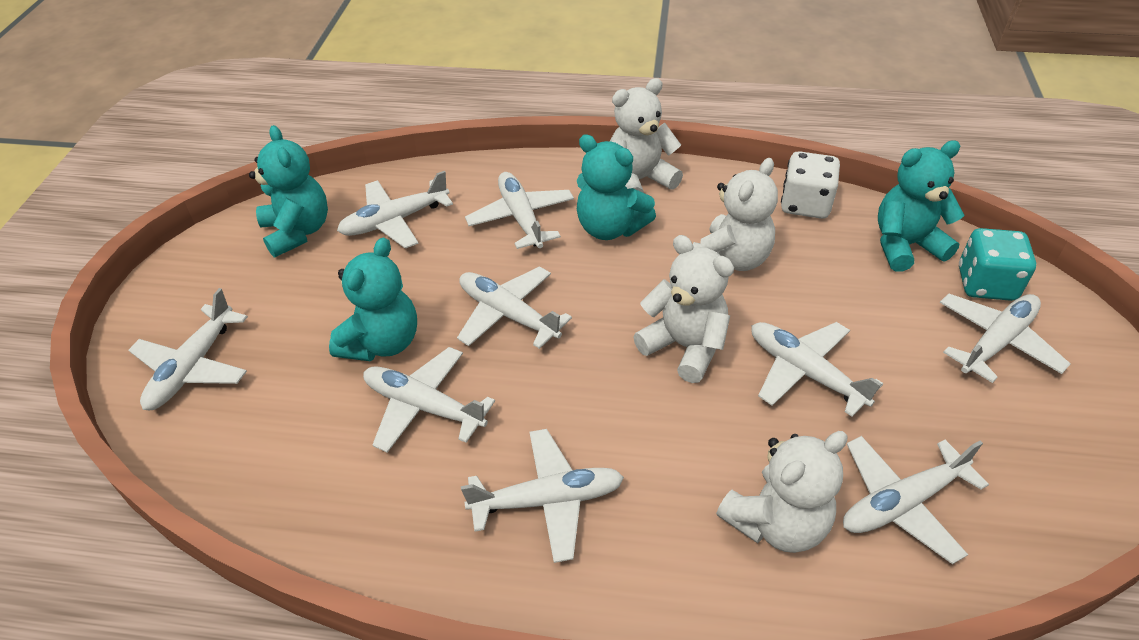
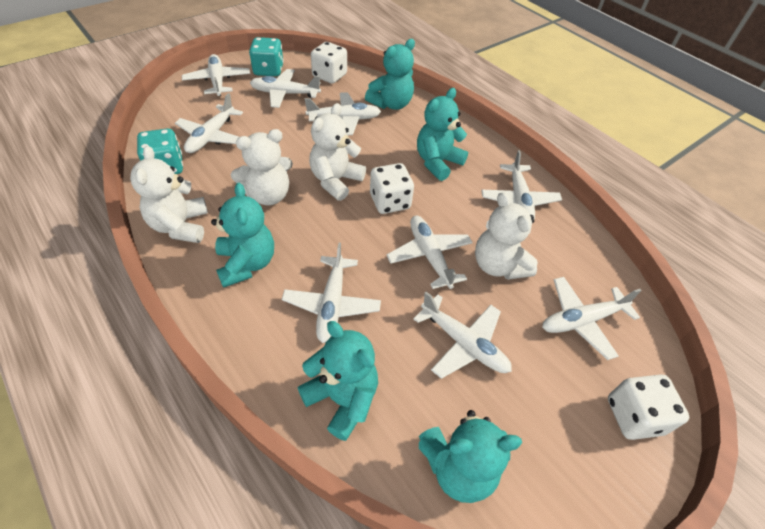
turquoise dice: 1 -> 2
turquoise teddy bear: 4 -> 5
white dice: 1 -> 3

